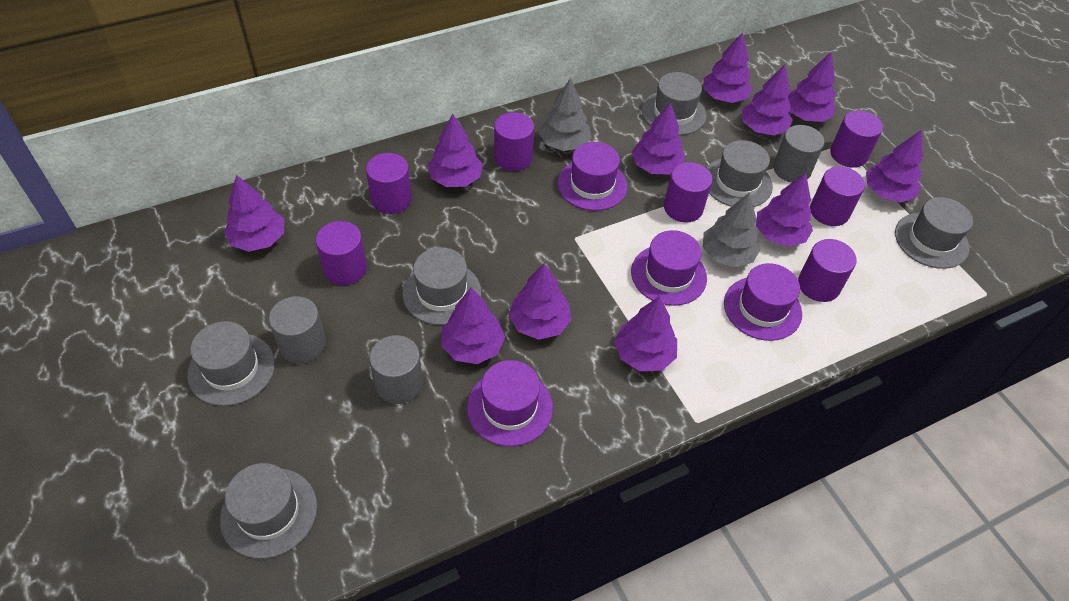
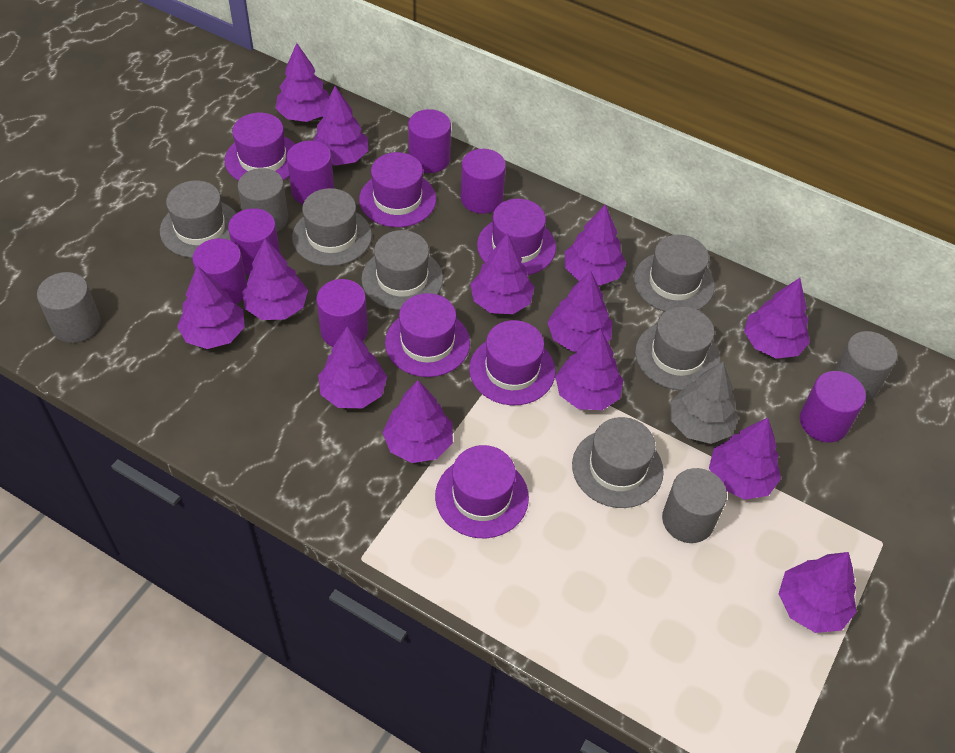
grey cylinder: 3 -> 4
grey tree: 2 -> 1
purple hat: 4 -> 6
purple tree: 11 -> 13

